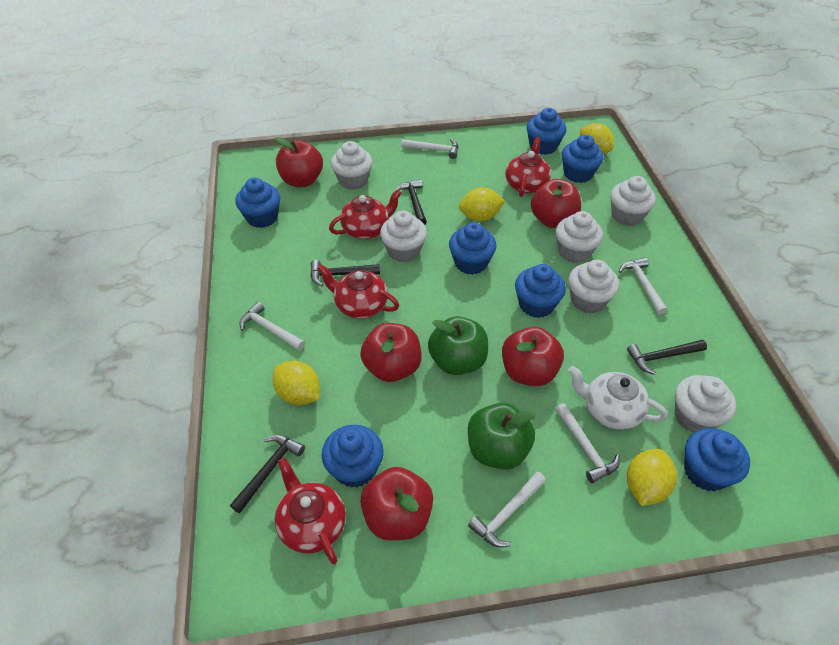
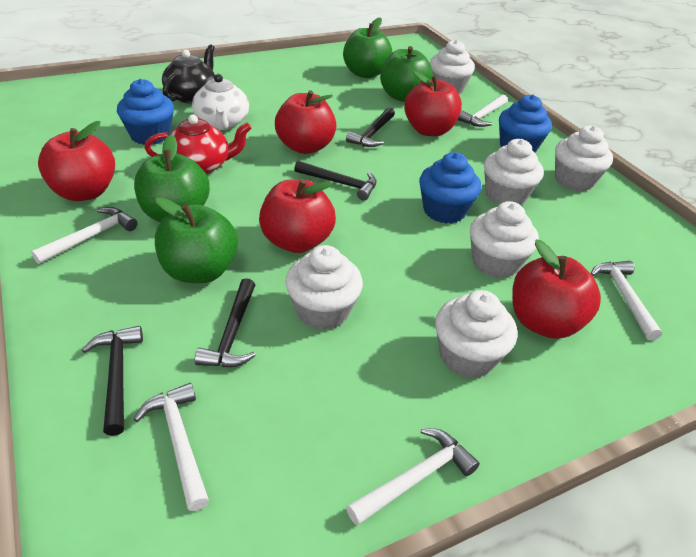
black teapot: 0 -> 1
blue cupcake: 7 -> 3
green apple: 2 -> 4
red teapot: 4 -> 1
yellow lemon: 4 -> 0

